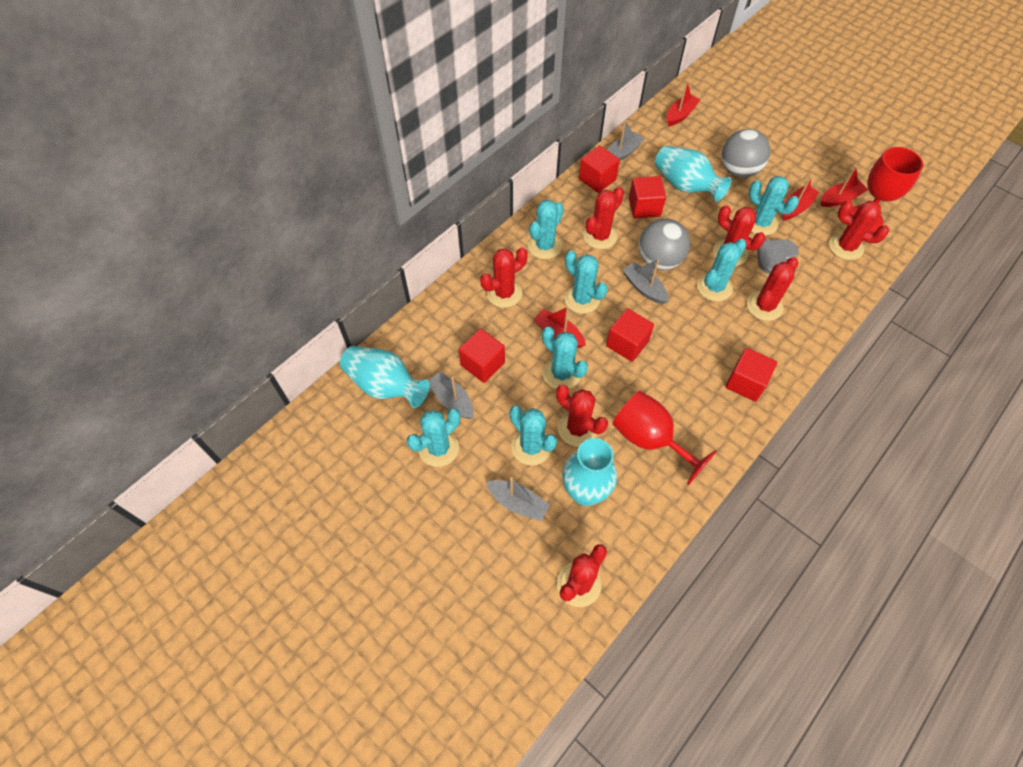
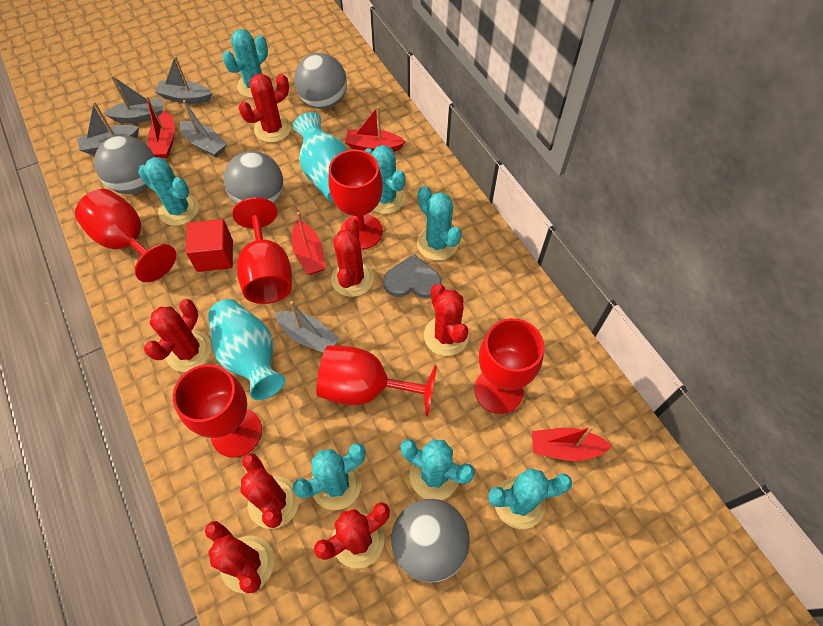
grey ball: 2 -> 4
grey boat: 4 -> 5
red cube: 5 -> 1
red goblet: 2 -> 6
turquoise vase: 3 -> 2

